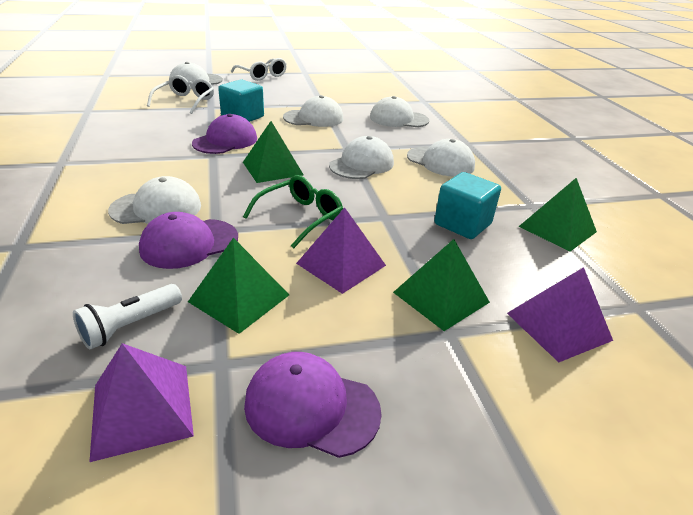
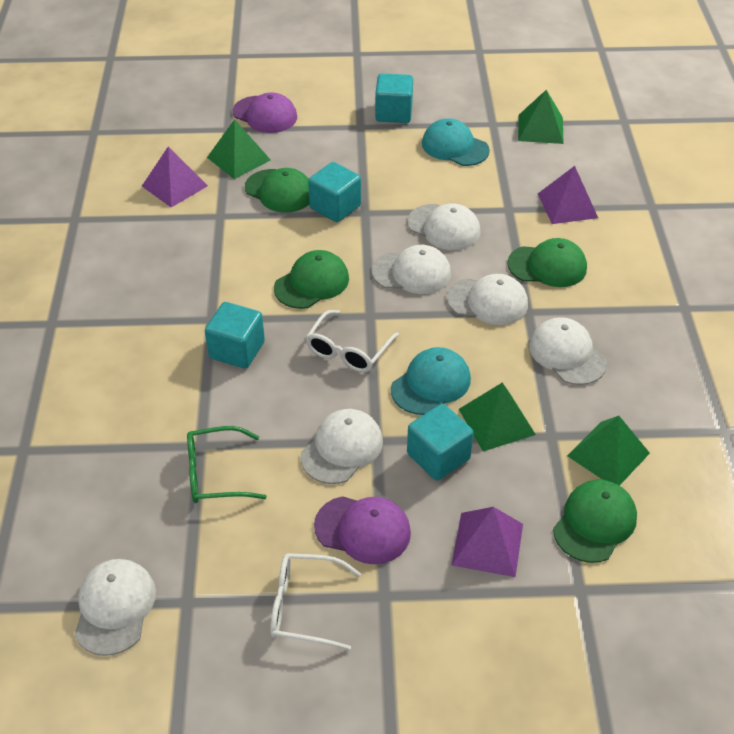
green cap: 0 -> 4
purple cap: 3 -> 2
turquoise cap: 0 -> 2
turquoise cube: 2 -> 4
white flashlight: 1 -> 0

